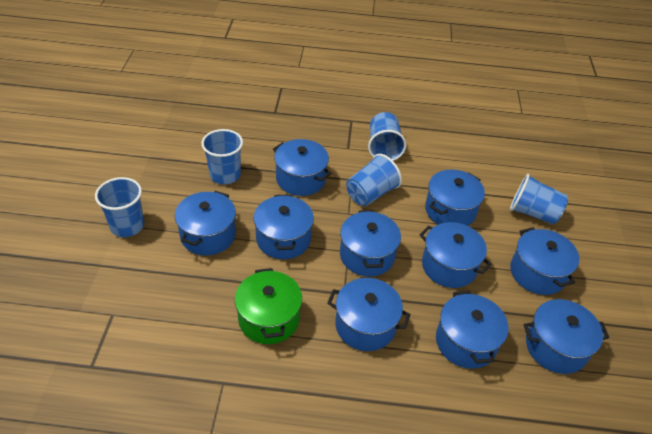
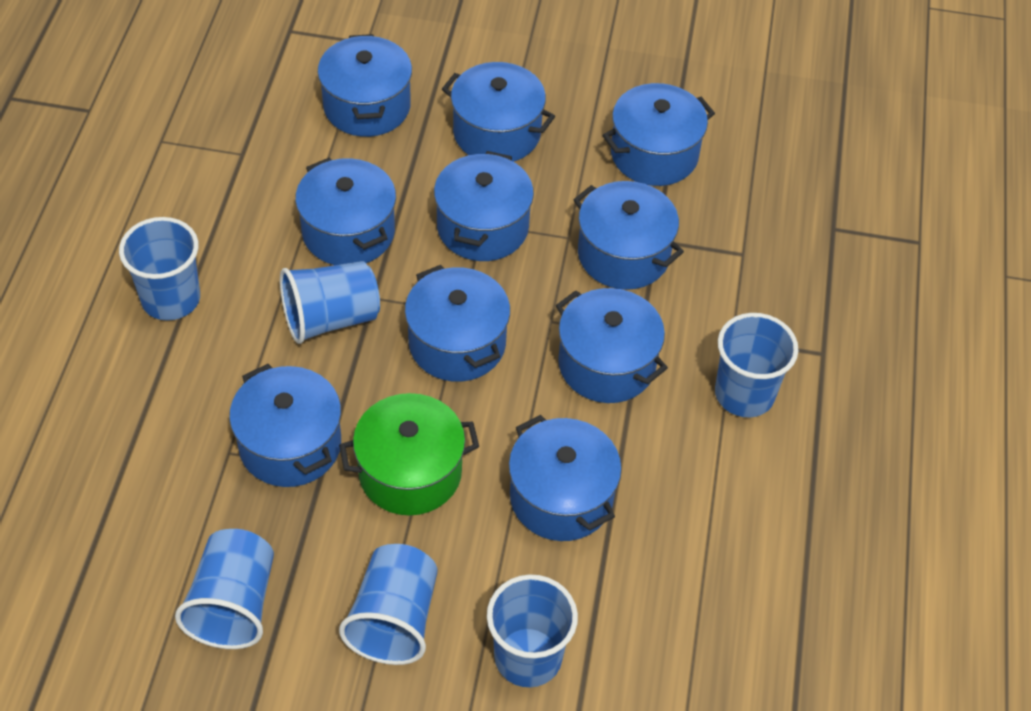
blue cup: 5 -> 6

